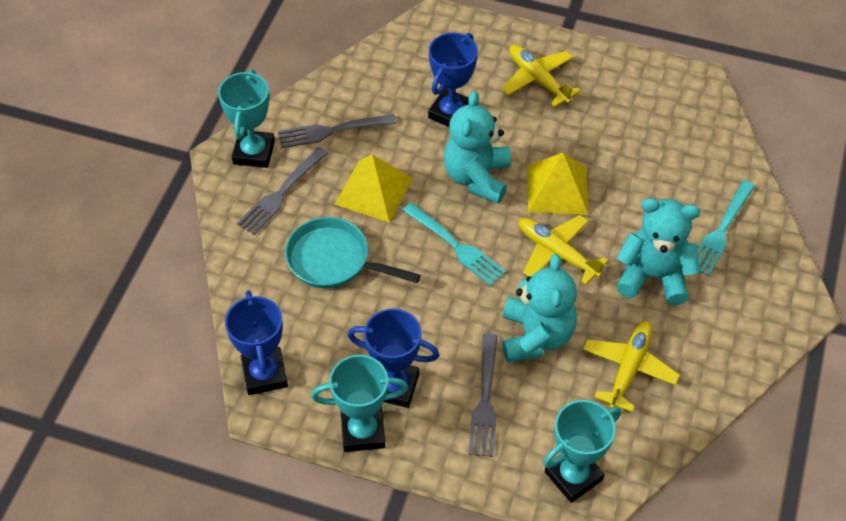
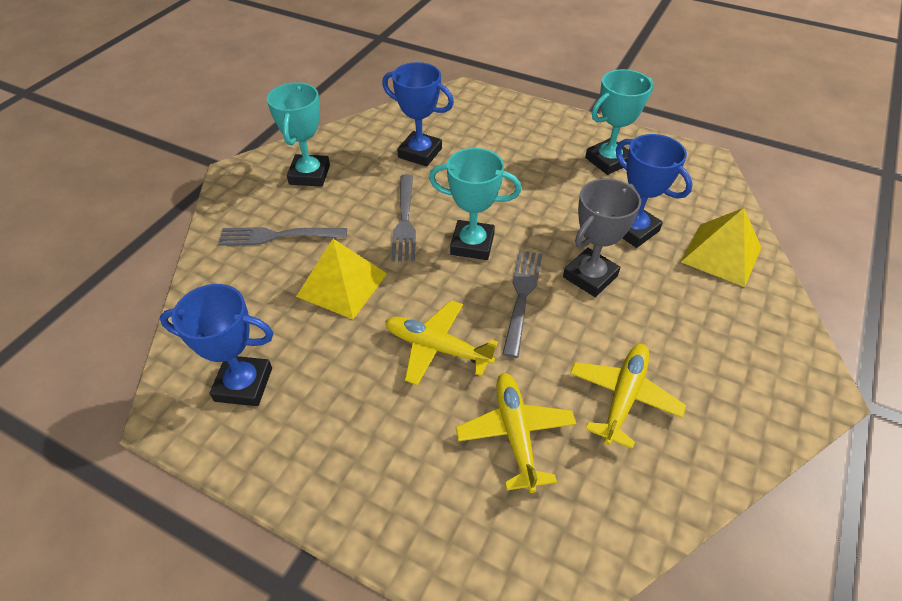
grey trophy: 0 -> 1
turquoise fork: 2 -> 0
turquoise pan: 1 -> 0
turquoise teddy bear: 3 -> 0

